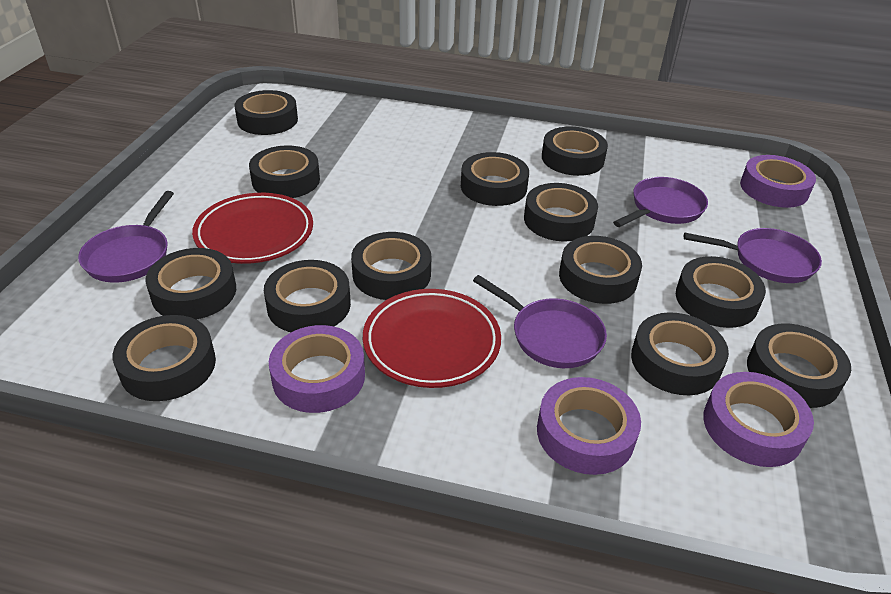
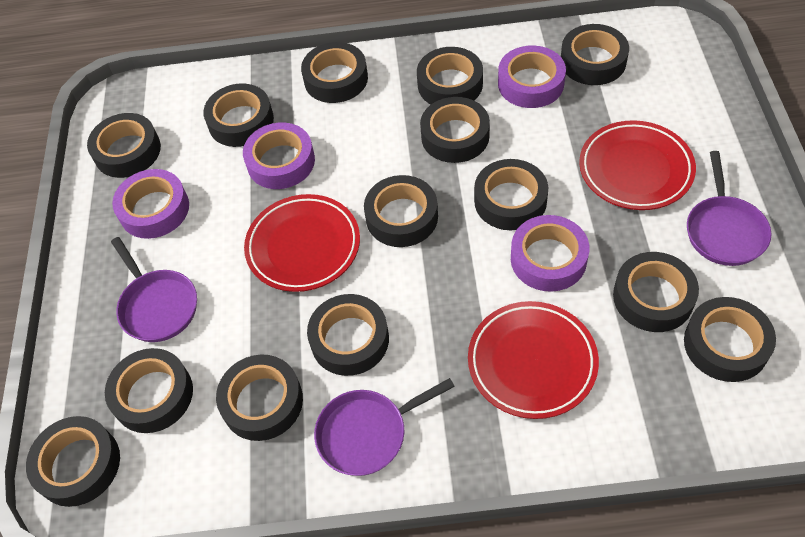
black tape: 13 -> 14
purple pan: 4 -> 3
red plate: 2 -> 3

